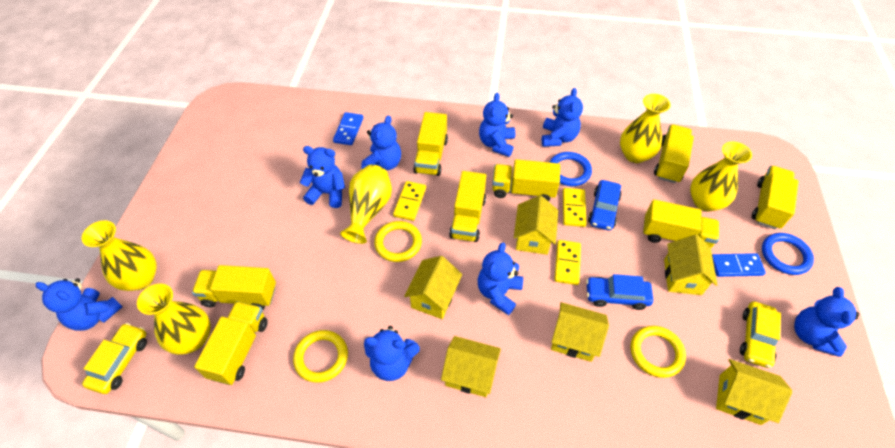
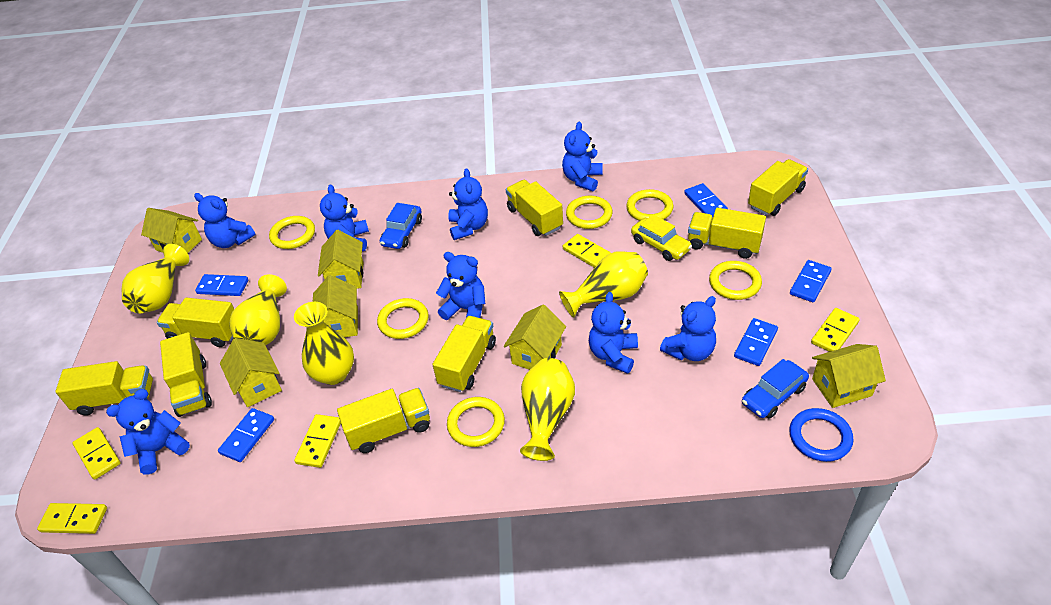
blue domino: 2 -> 5
blue ring: 2 -> 1
yellow car: 2 -> 1
yellow domino: 3 -> 5
yellow ring: 3 -> 6

